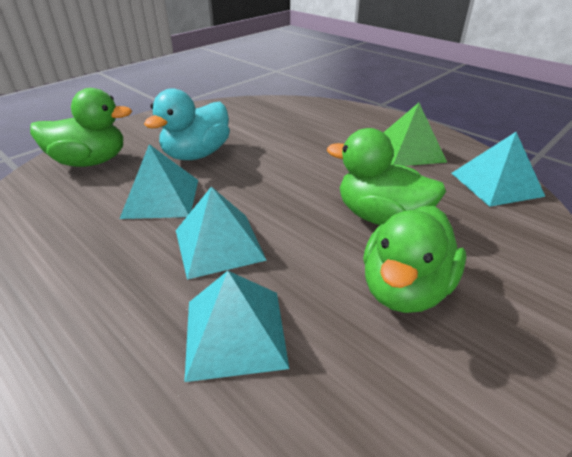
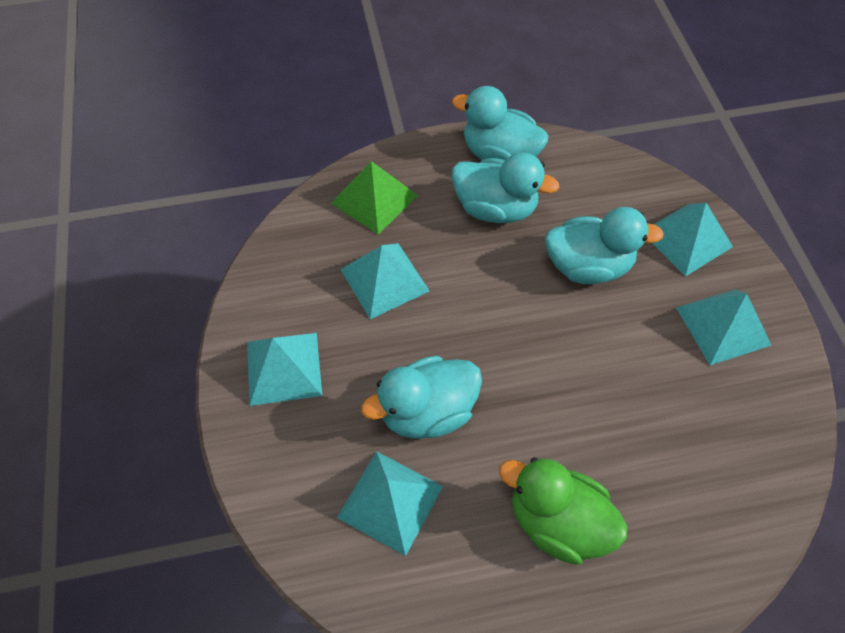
green duck: 3 -> 1
turquoise duck: 1 -> 4
turquoise pyramid: 4 -> 5

